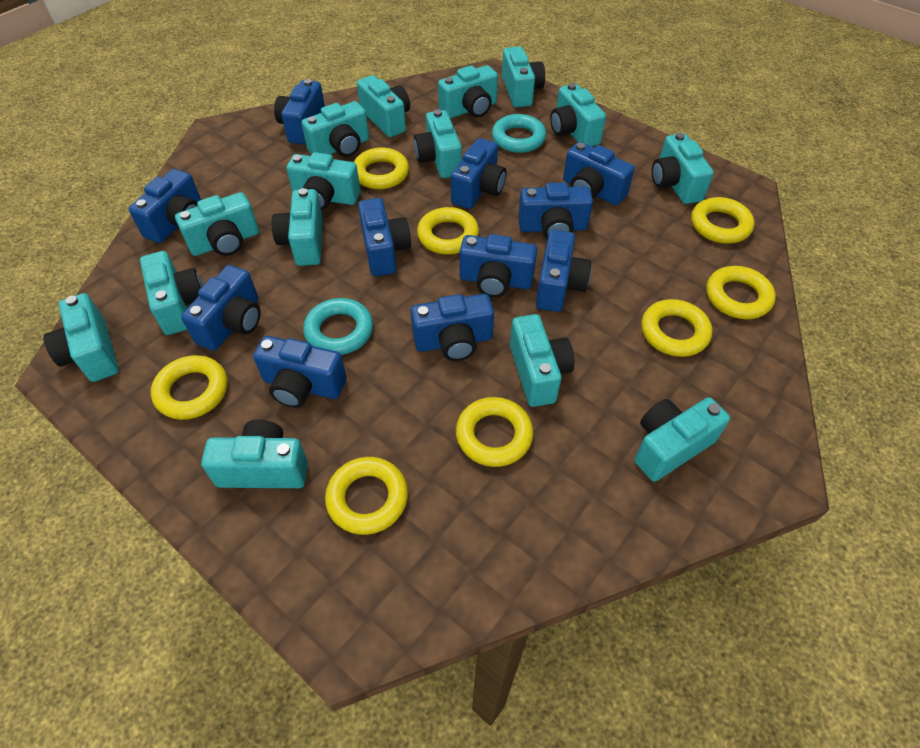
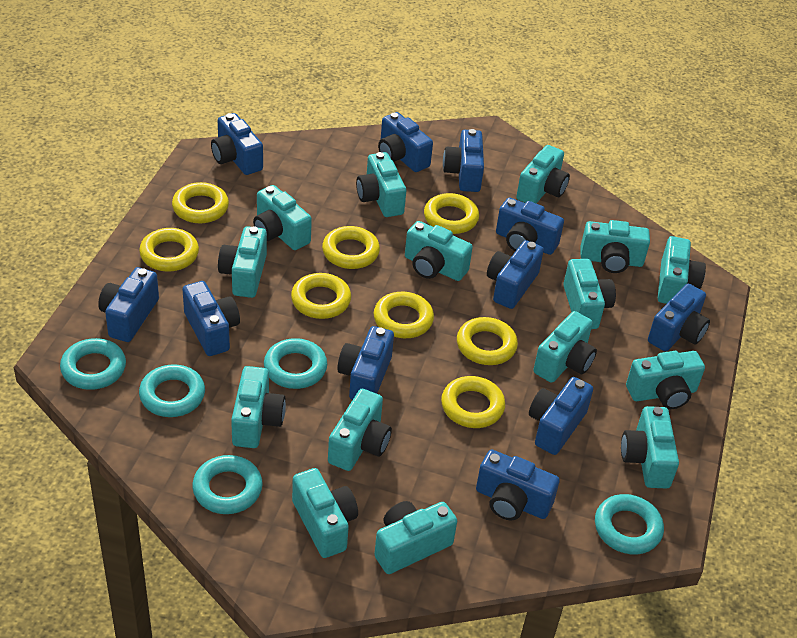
turquoise ring: 2 -> 5

